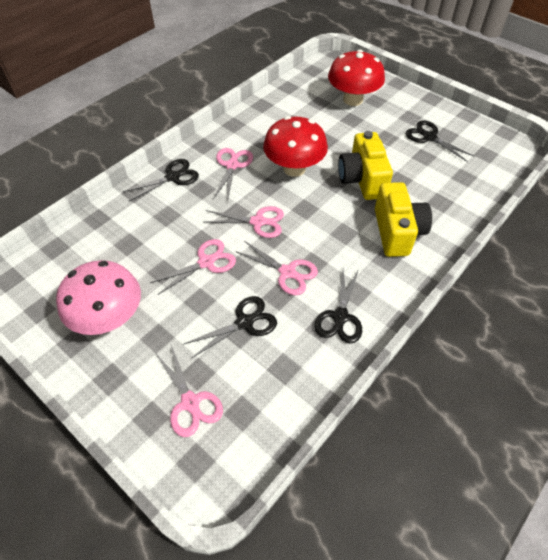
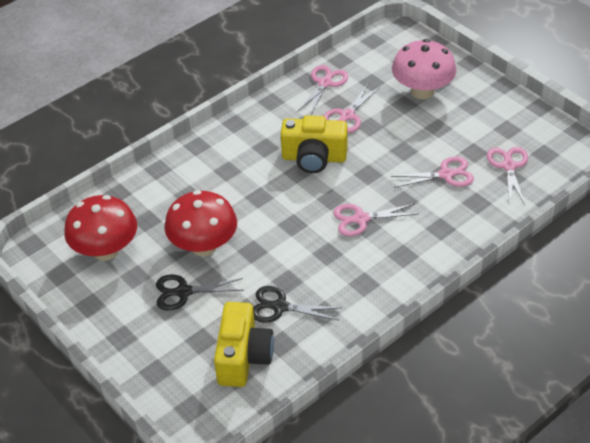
black scissors: 4 -> 2

